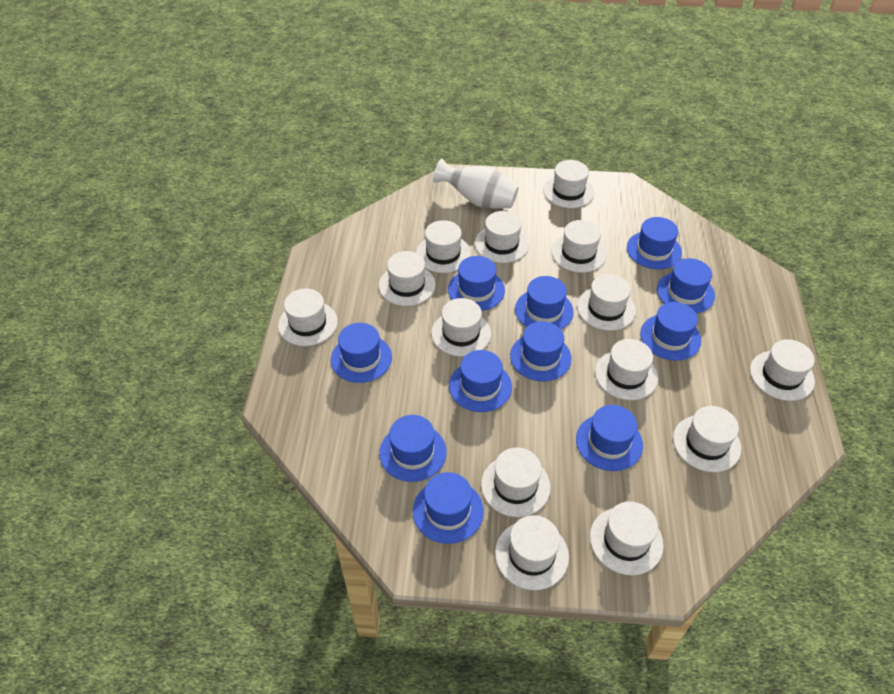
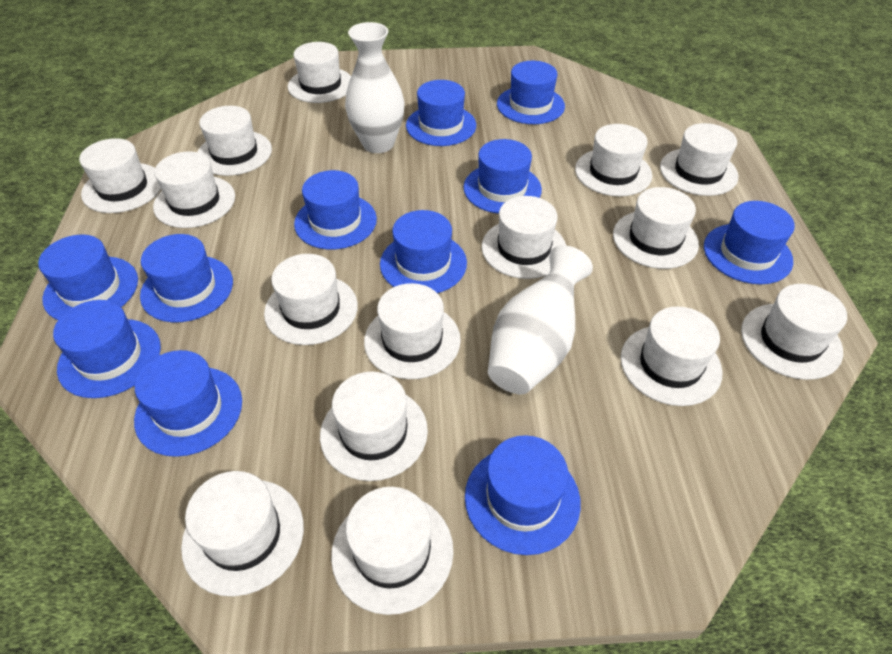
white hat: 14 -> 15
white vase: 1 -> 2

